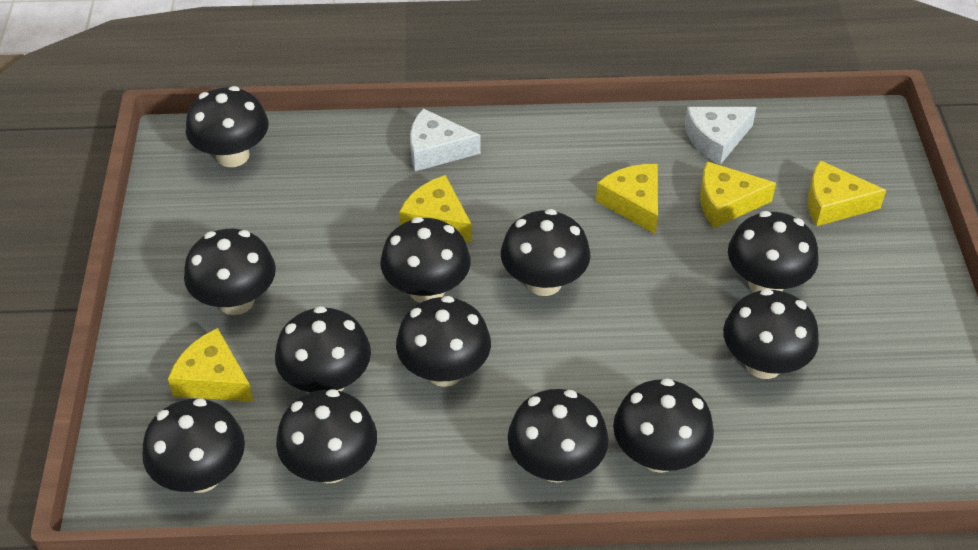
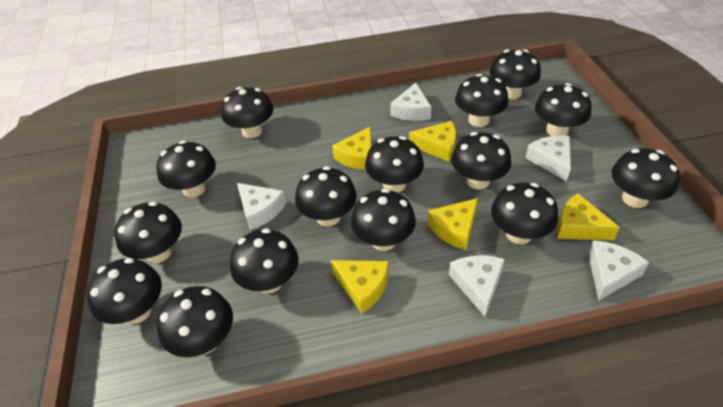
black mushroom: 12 -> 15
white cheese: 2 -> 5

